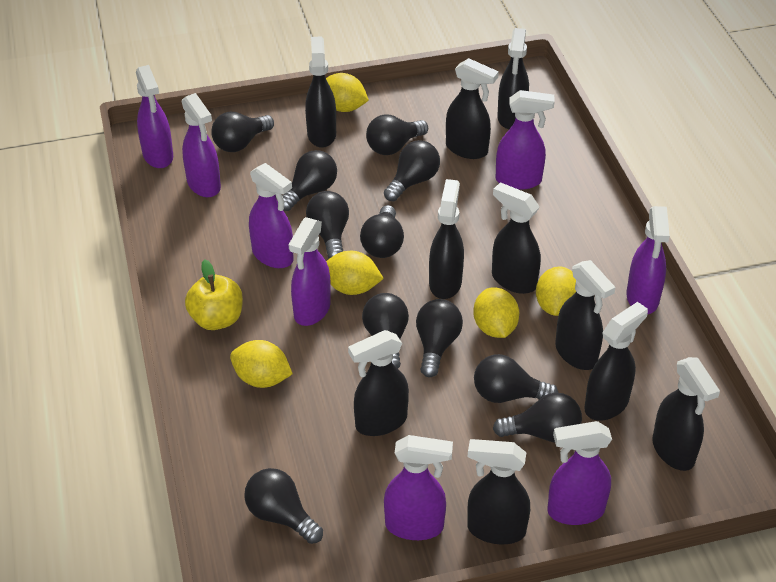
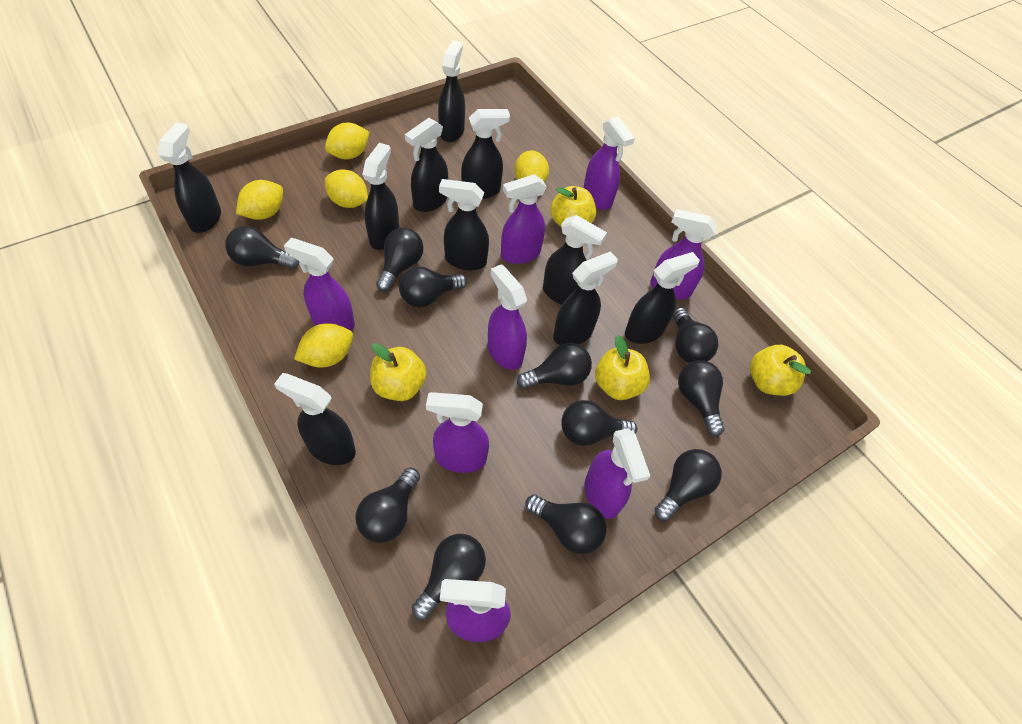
yellow apple: 1 -> 4

